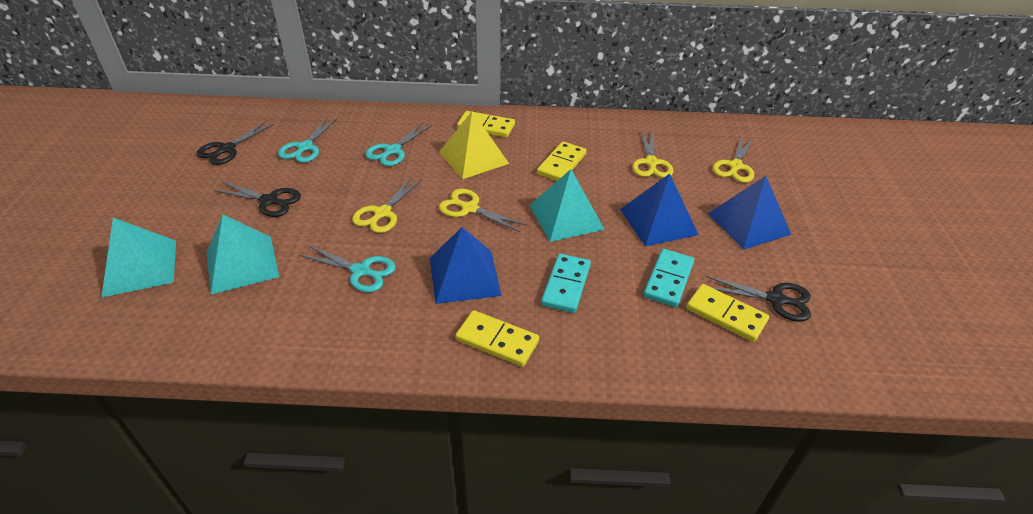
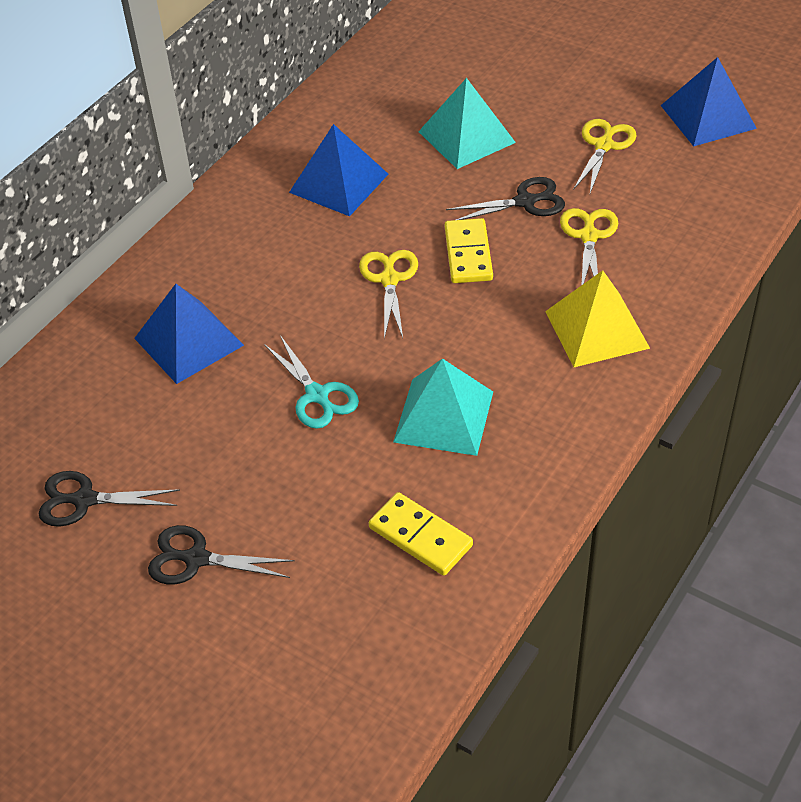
turquoise domino: 2 -> 0
turquoise pyramid: 3 -> 2
turquoise scissors: 3 -> 1
yellow domino: 4 -> 2
yellow scissors: 4 -> 3

